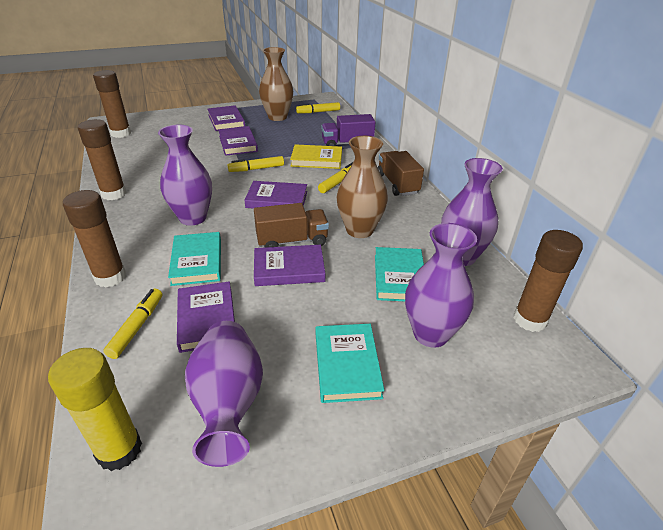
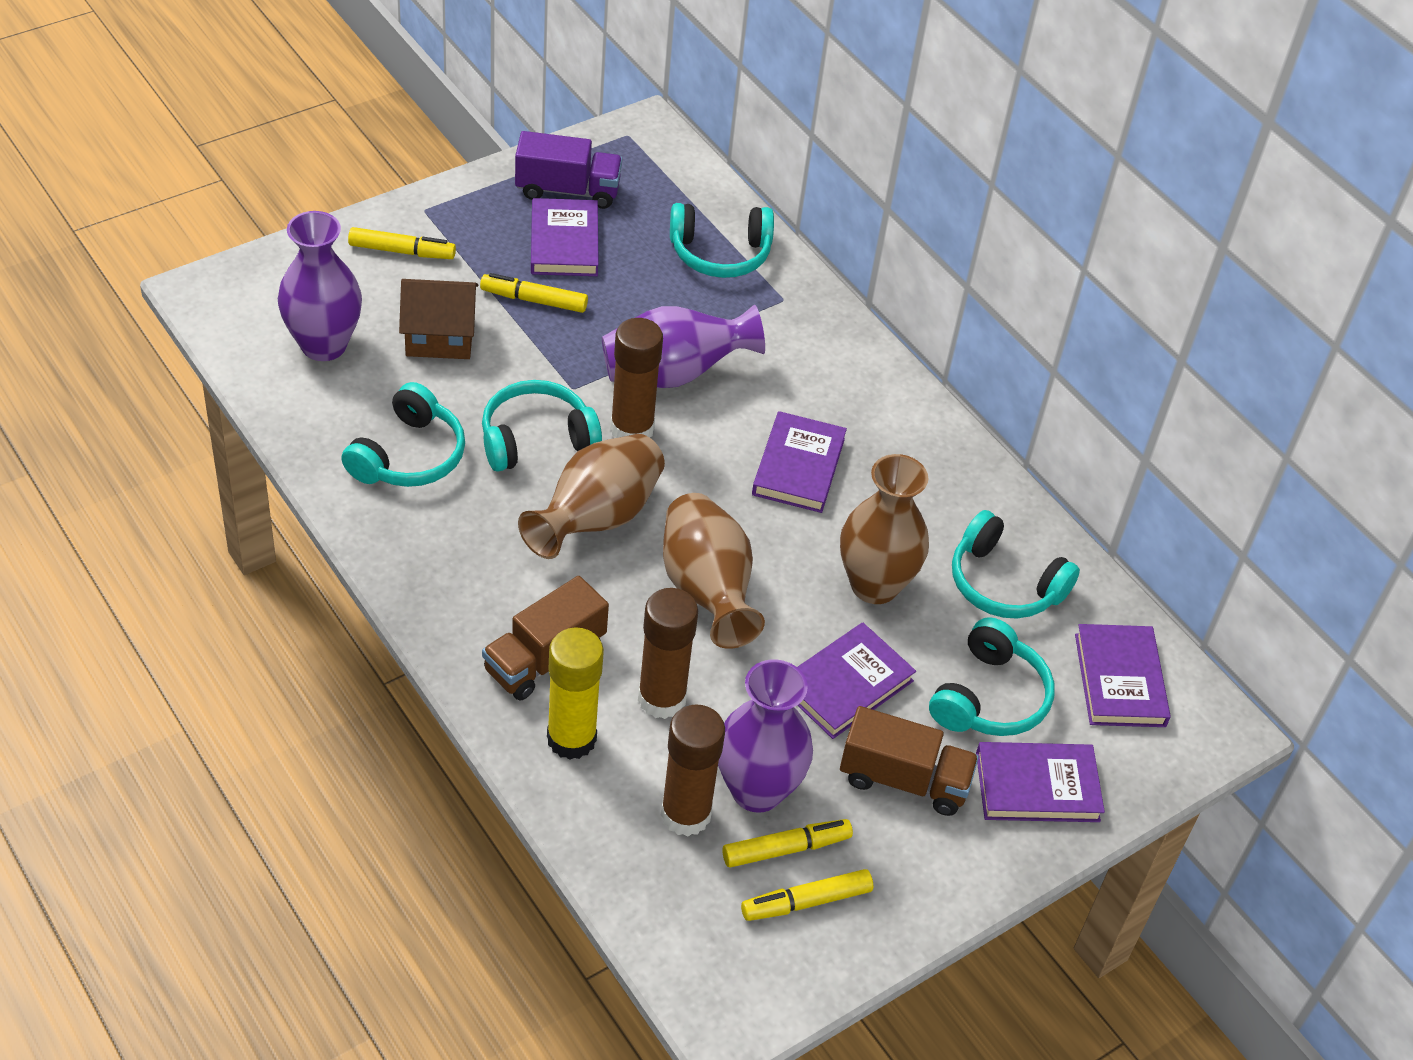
brown glue stick: 4 -> 3
brown house: 0 -> 1
brown vase: 2 -> 3
purple vase: 4 -> 3
turquoise book: 3 -> 0
turquoise headphones: 0 -> 5
yellow book: 1 -> 0

